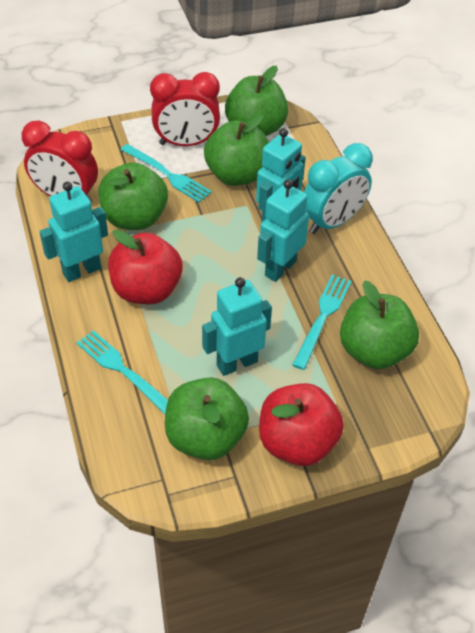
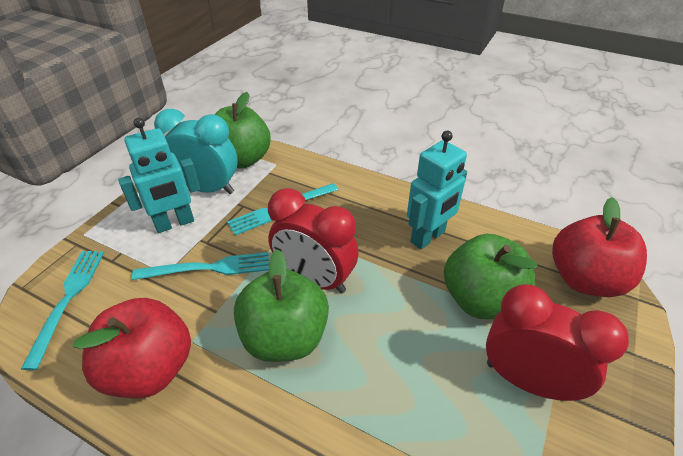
green apple: 5 -> 3
turquoise robot: 4 -> 2

